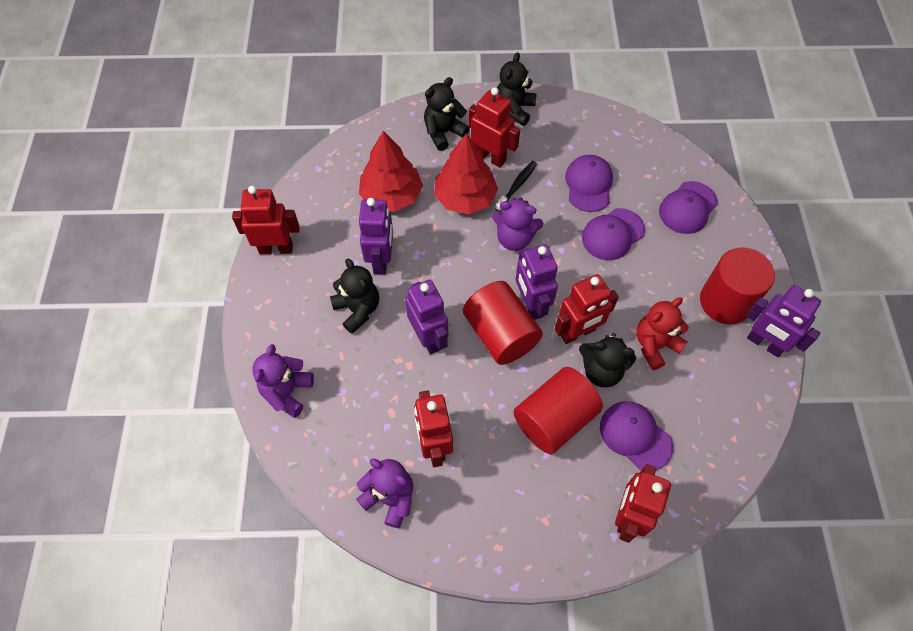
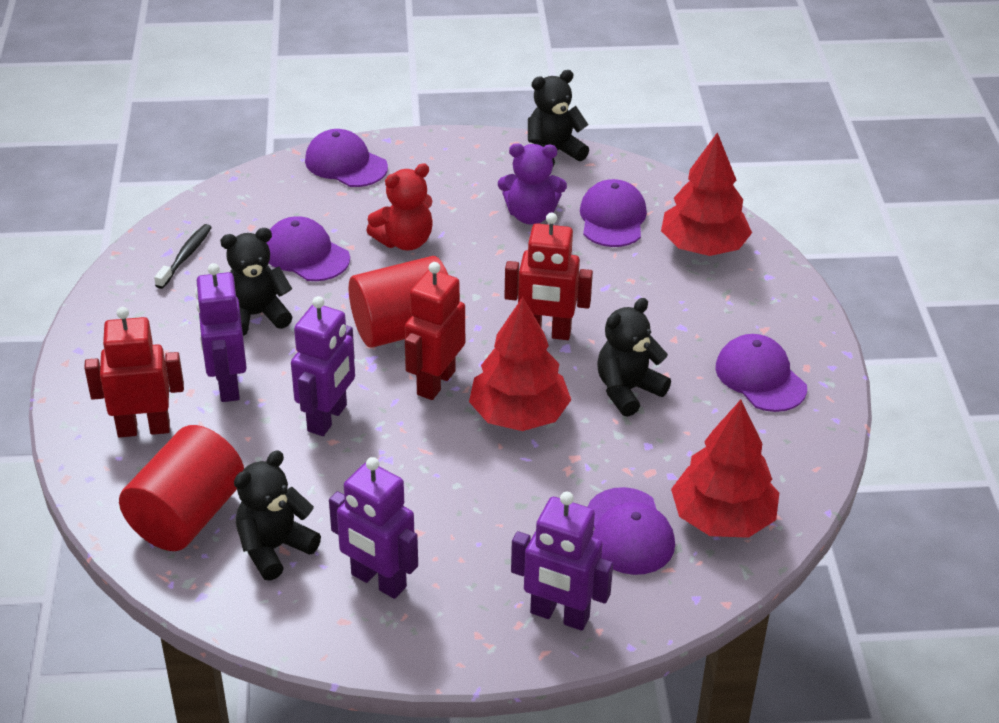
purple cap: 4 -> 5
purple teddy bear: 3 -> 1
red cylinder: 3 -> 2
red robot: 5 -> 3
red tree: 2 -> 3

